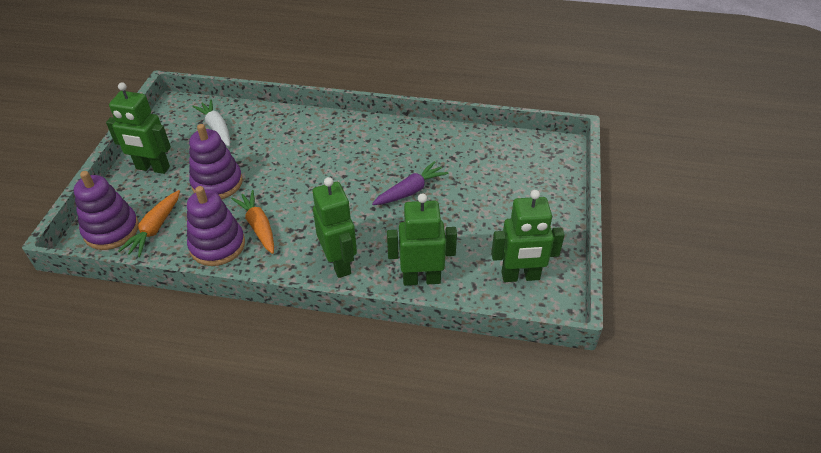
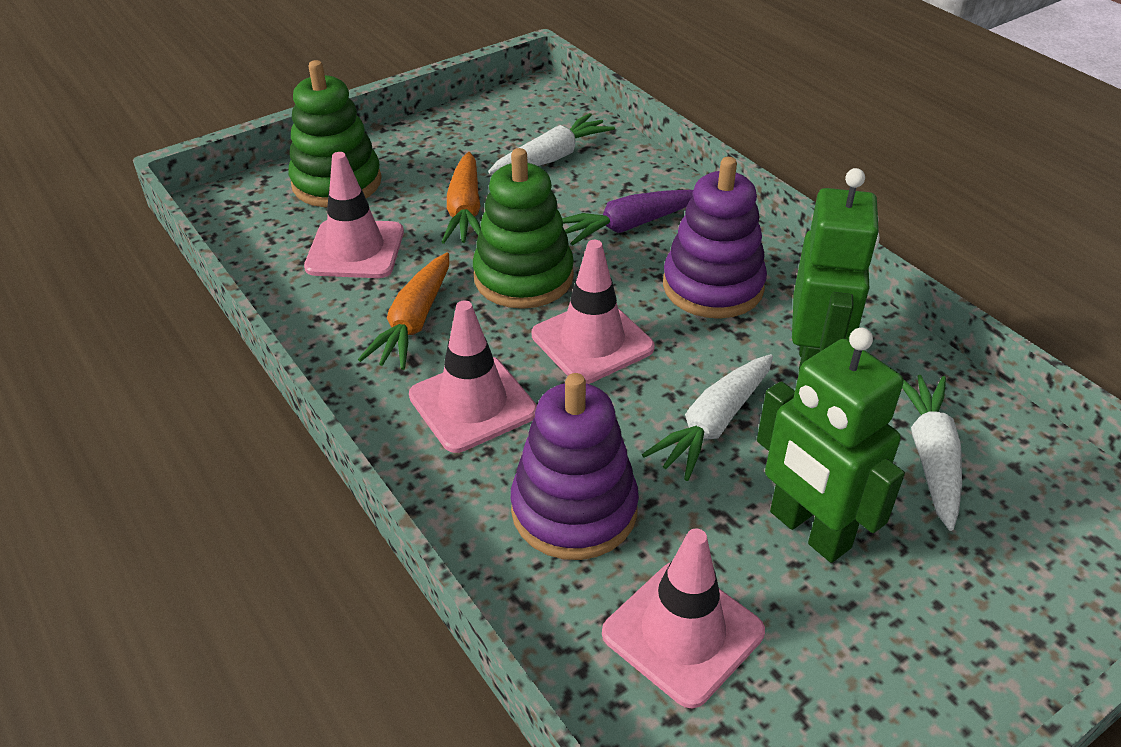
green robot: 4 -> 2
green stacking toy: 0 -> 2
pink traffic cone: 0 -> 4
purple stacking toy: 3 -> 2
white carrot: 1 -> 3

